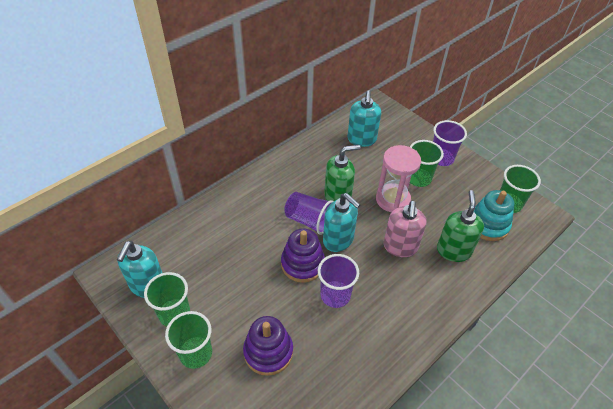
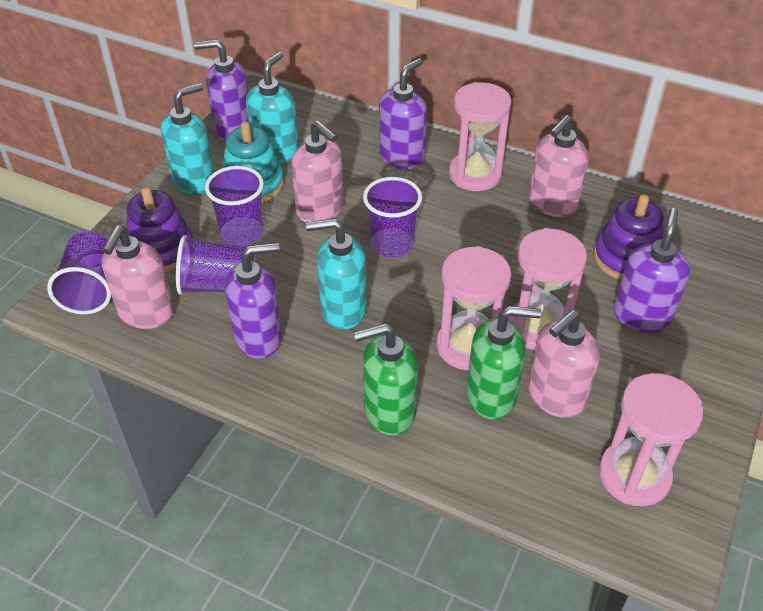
green cup: 4 -> 0
pink hourglass: 1 -> 4
pink soap dispenser: 1 -> 4
purple cup: 3 -> 4
purple soap dispenser: 0 -> 4

